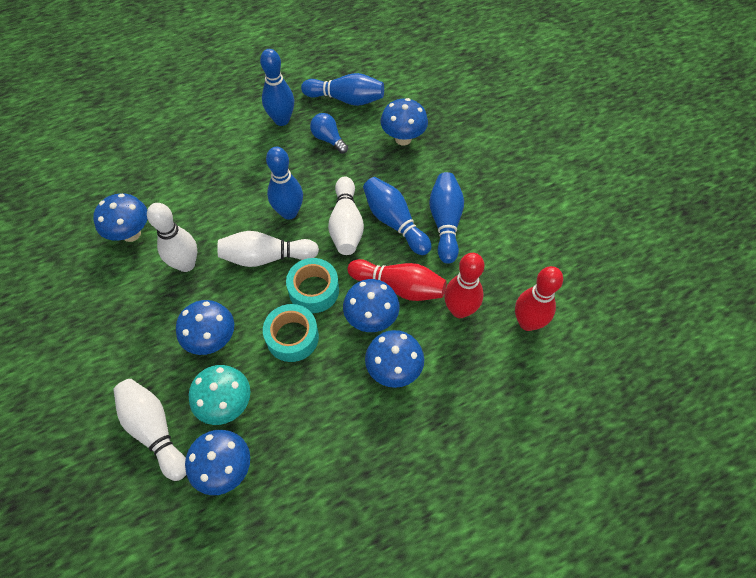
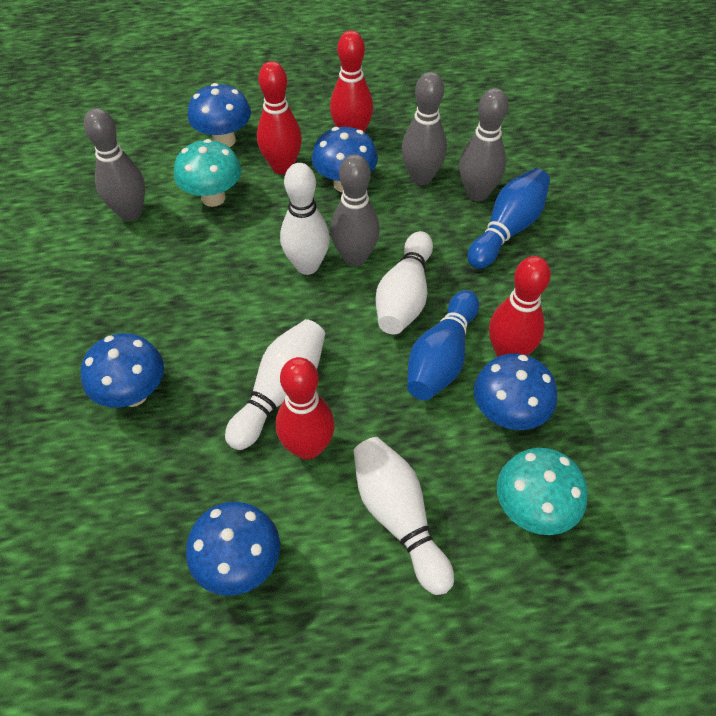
blue bowling pin: 5 -> 2
blue light bulb: 1 -> 0
blue mushroom: 6 -> 5
grey bowling pin: 0 -> 4
red bowling pin: 3 -> 4
turquoise mushroom: 1 -> 2
turquoise tape: 2 -> 0

